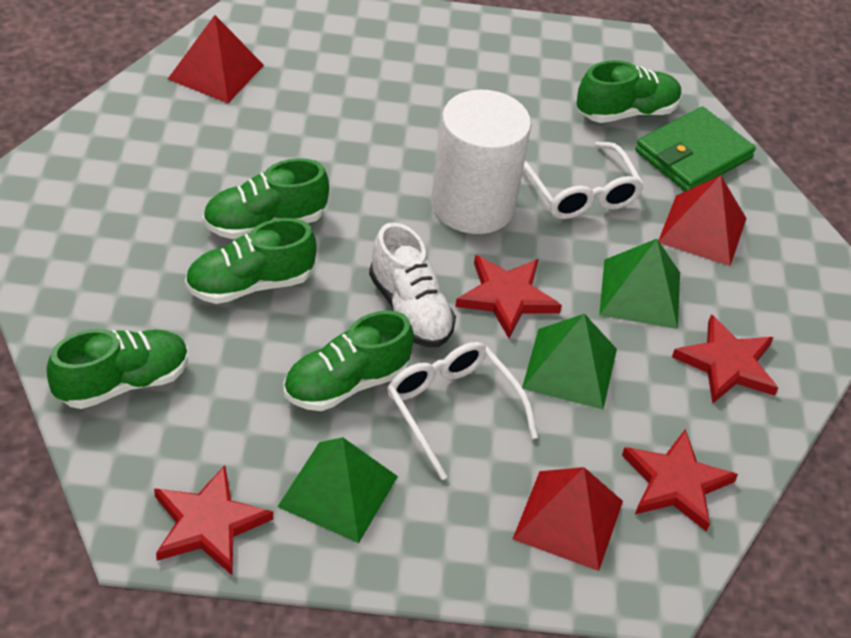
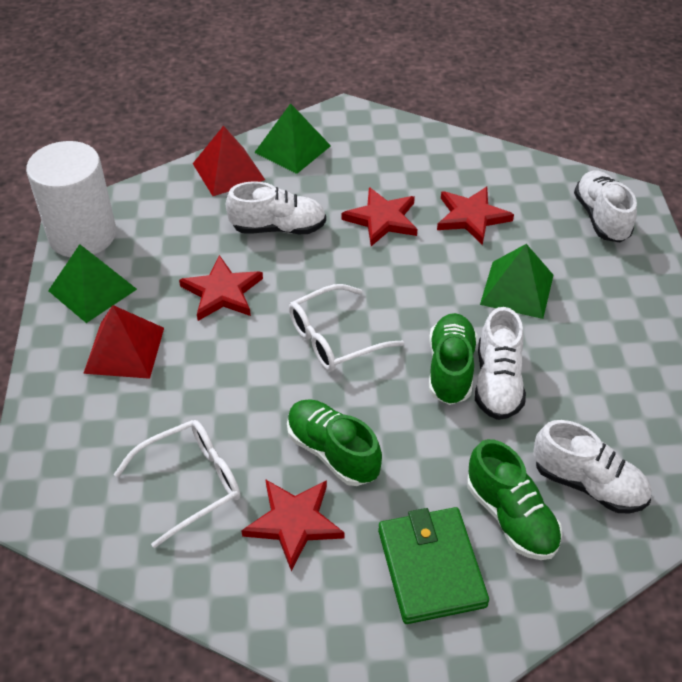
green shoe: 5 -> 3
red pyramid: 3 -> 2
white shoe: 1 -> 4

